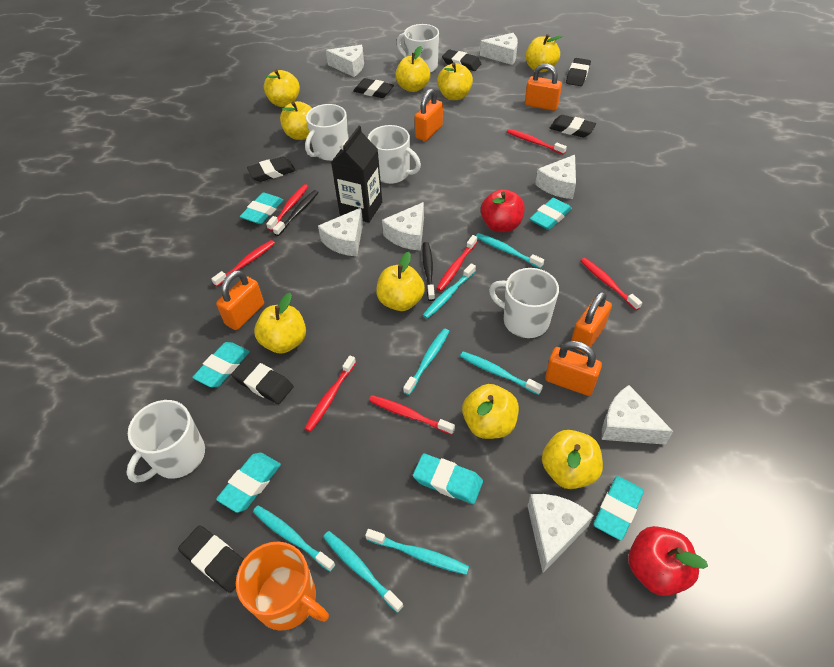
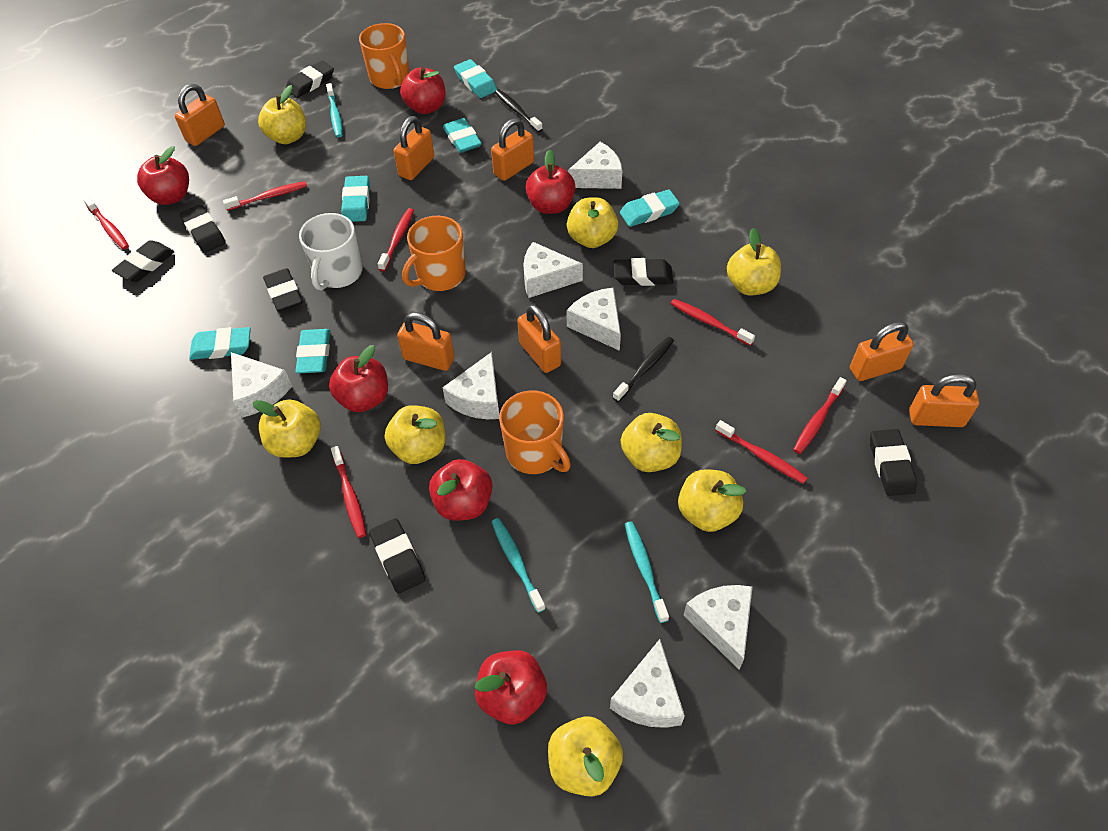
black carton: 1 -> 0
orange mug: 1 -> 3
orange padlock: 5 -> 7
red apple: 2 -> 6
turquoise toothbrush: 7 -> 3
white mug: 5 -> 1
yellow apple: 9 -> 8

